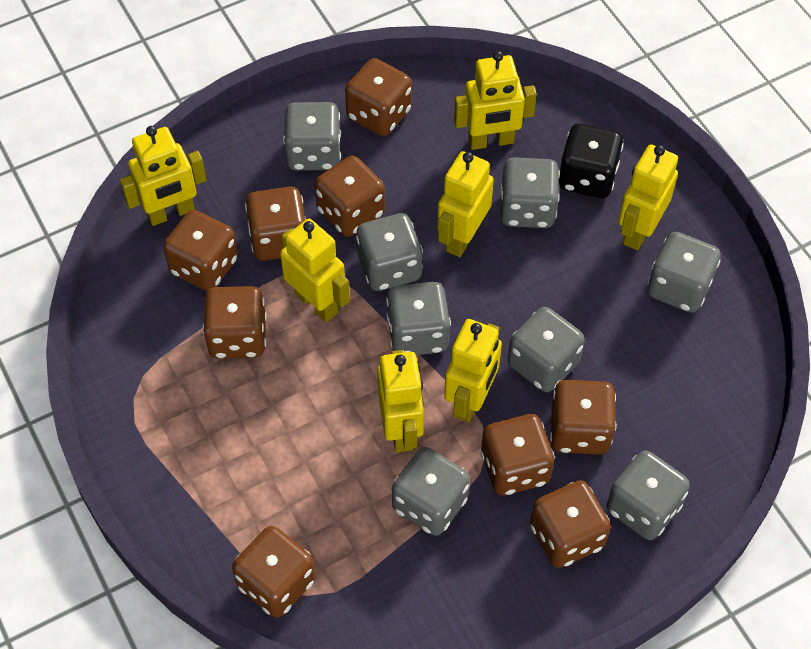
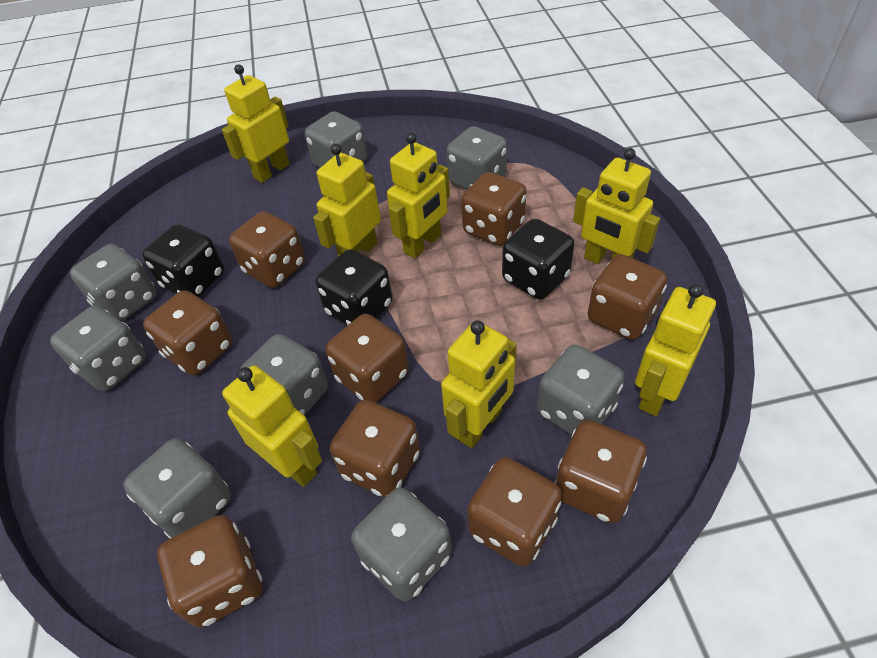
black dice: 1 -> 3

